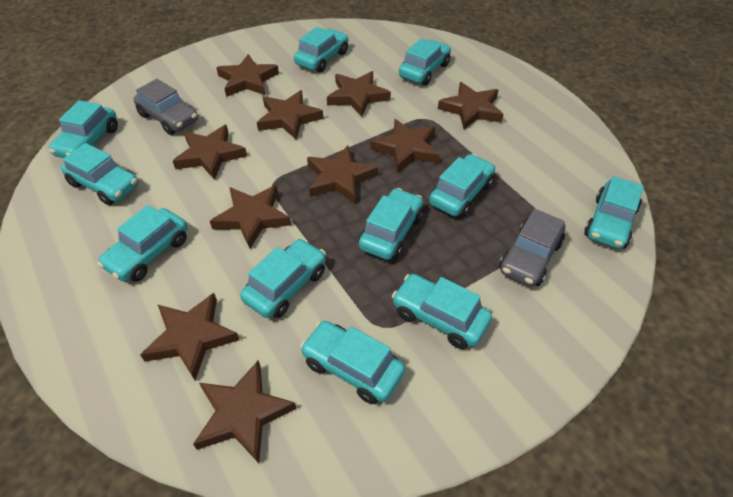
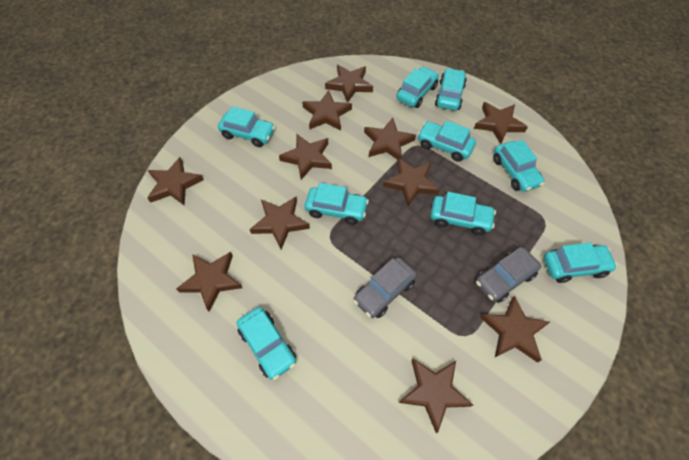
brown star: 10 -> 11
turquoise car: 11 -> 9

